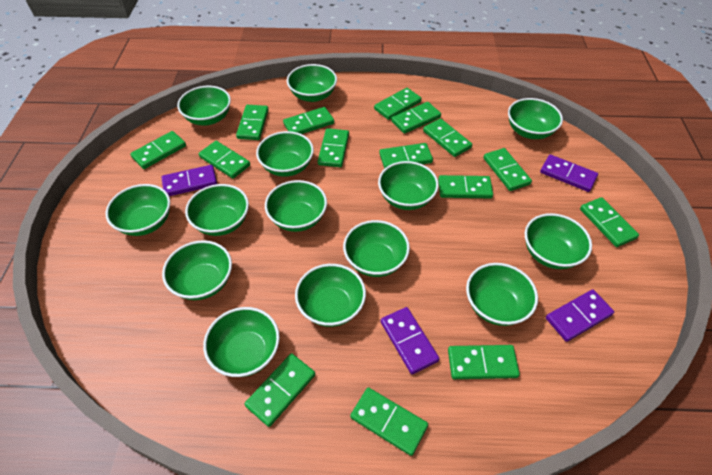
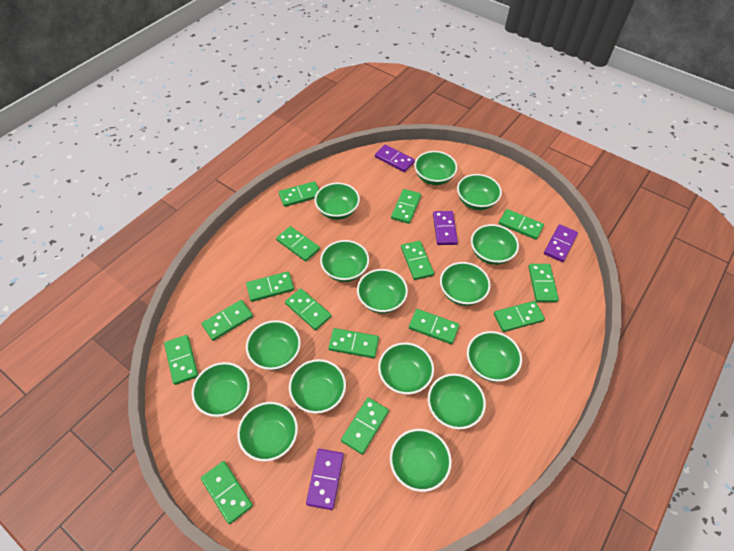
green bowl: 14 -> 15

